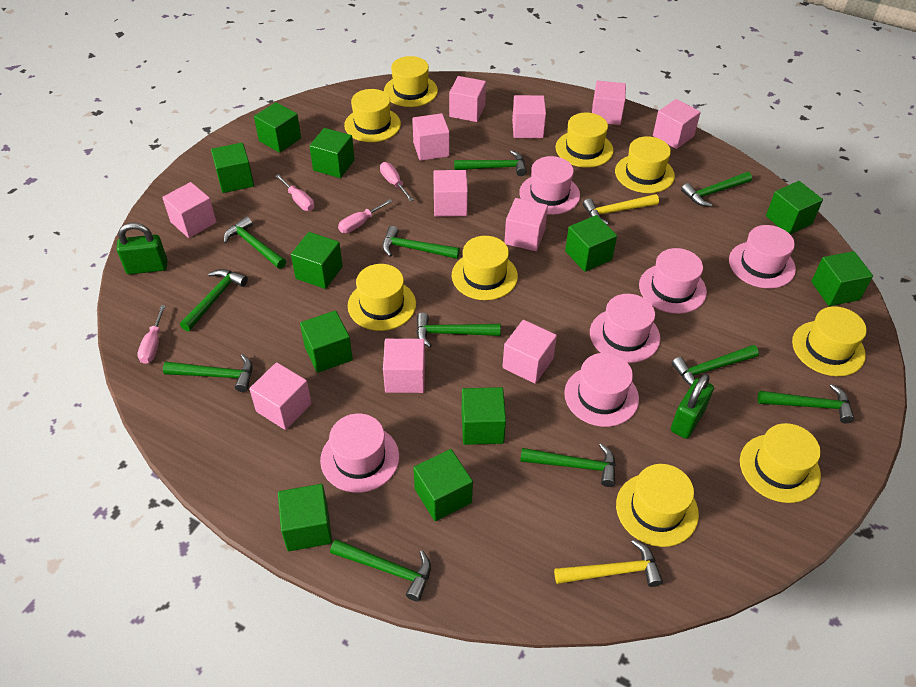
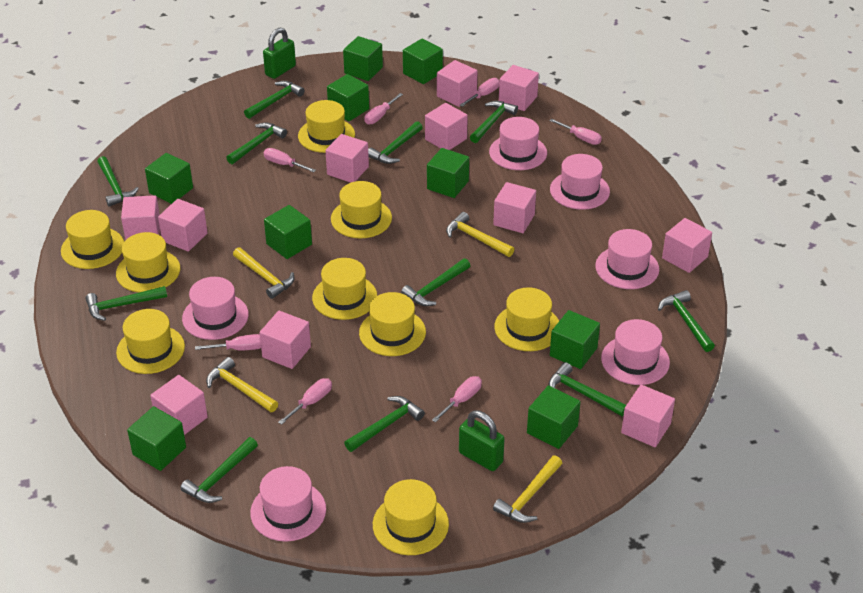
green cube: 11 -> 9
pink screwdriver: 4 -> 7
yellow hammer: 2 -> 4

